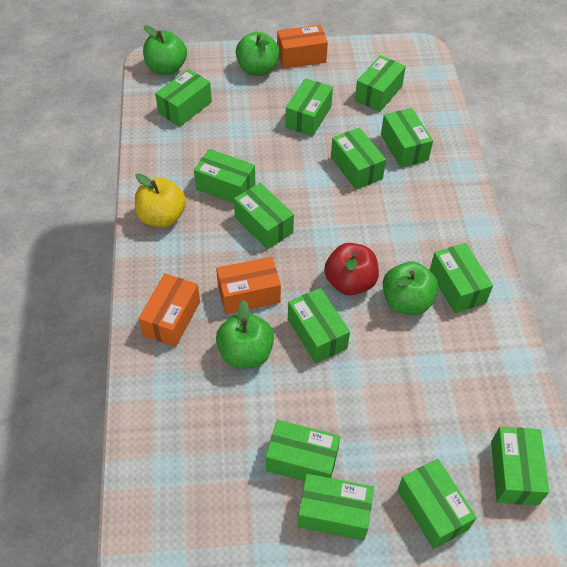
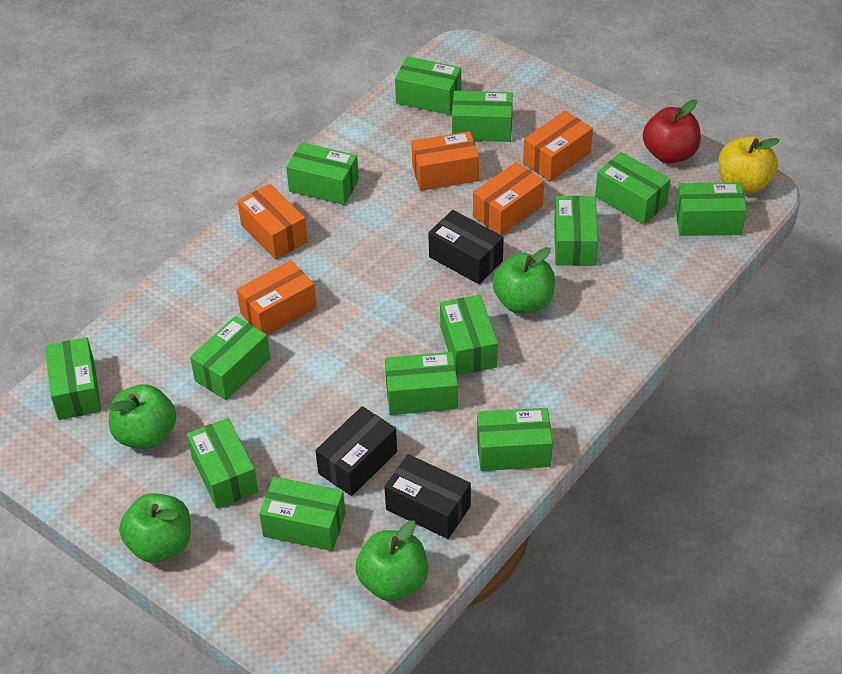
black box: 0 -> 3
orange box: 3 -> 5

